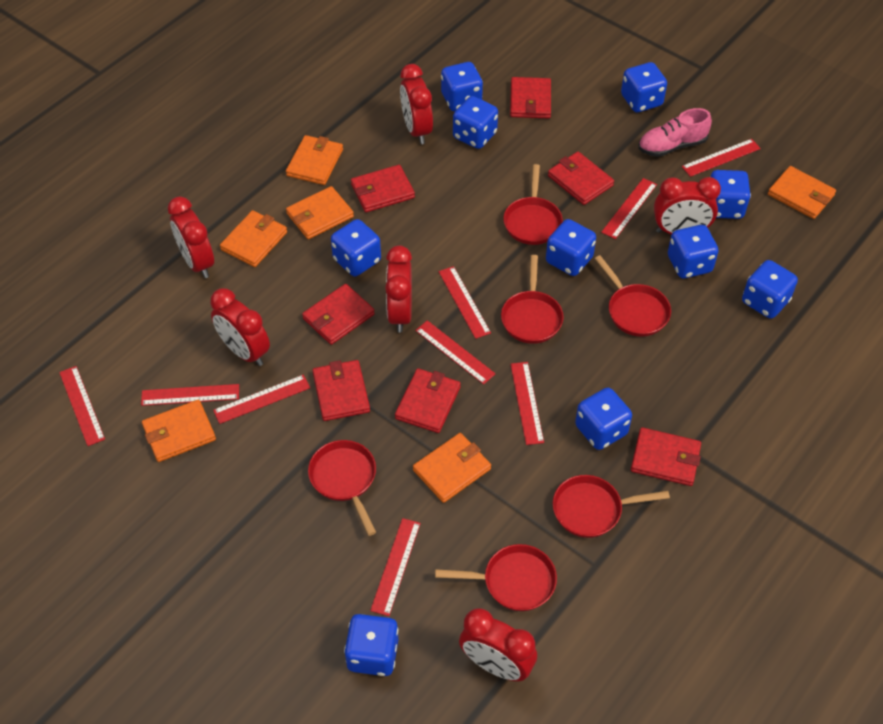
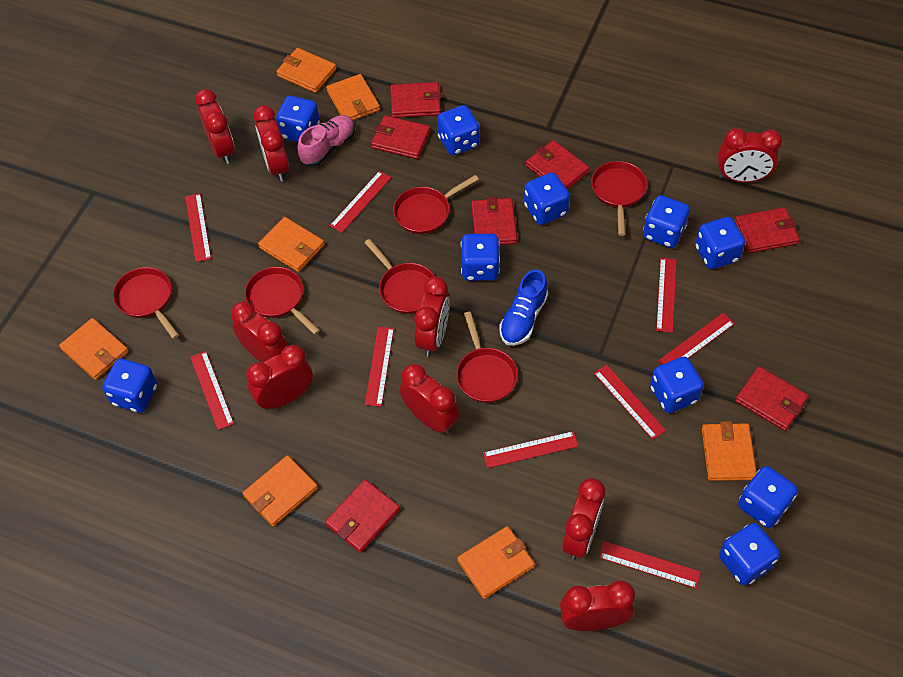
blue shoe: 0 -> 1
orange wallet: 6 -> 7
red clock: 6 -> 9

